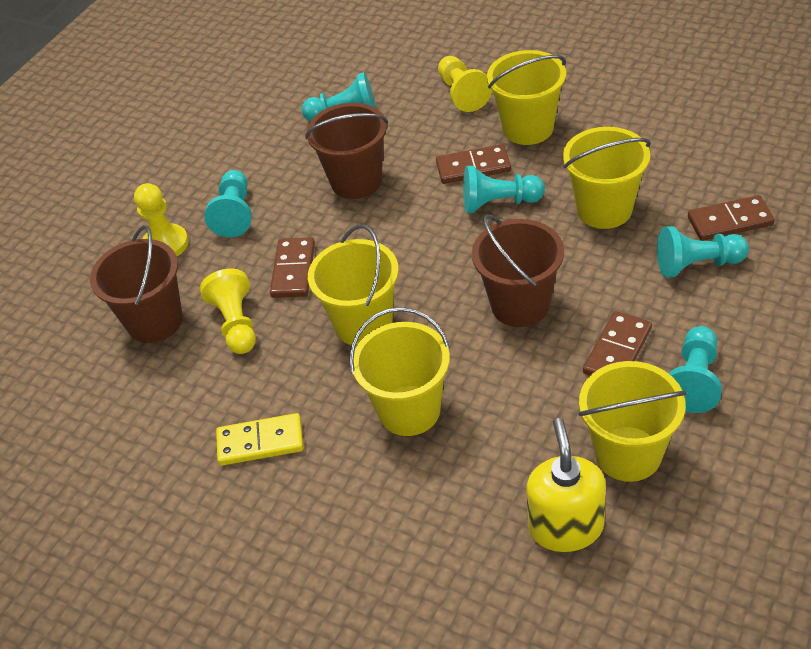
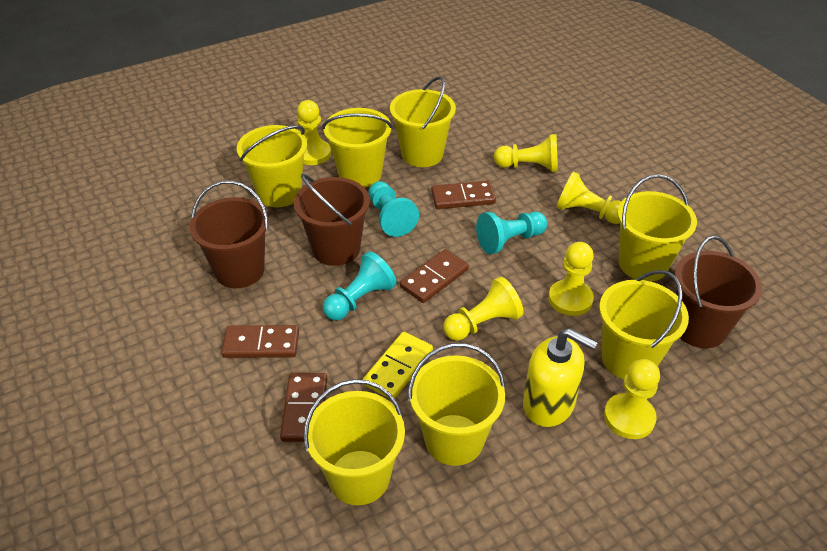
turquoise pawn: 5 -> 3
yellow bucket: 5 -> 7
yellow pawn: 3 -> 6

